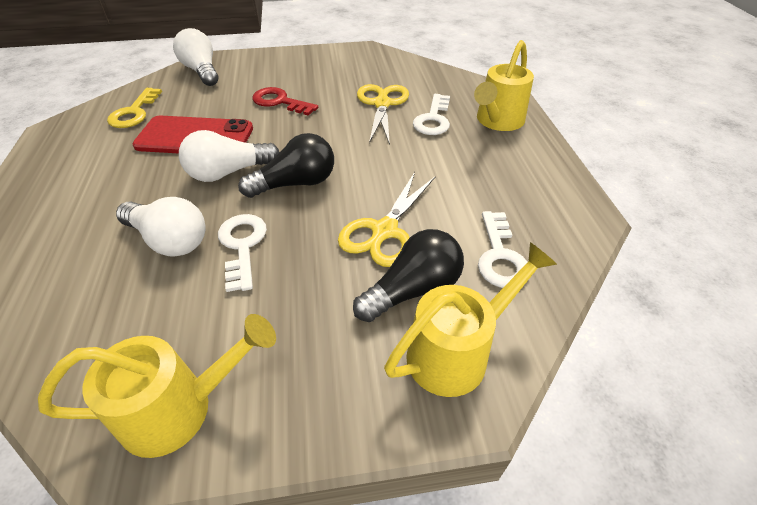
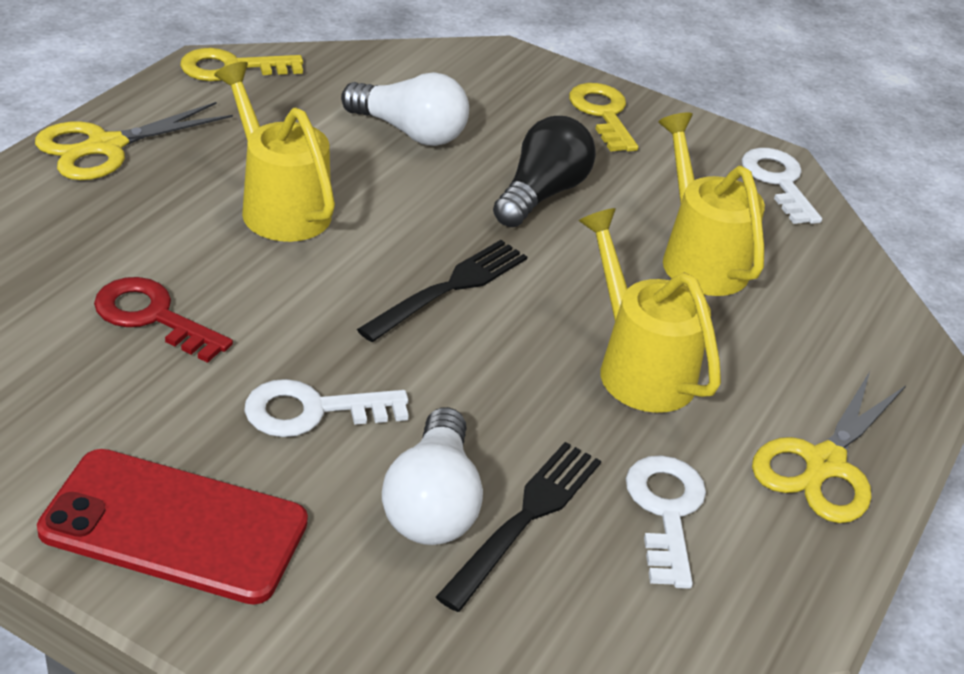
black fork: 0 -> 2
black light bulb: 2 -> 1
white light bulb: 3 -> 2
yellow key: 1 -> 2

